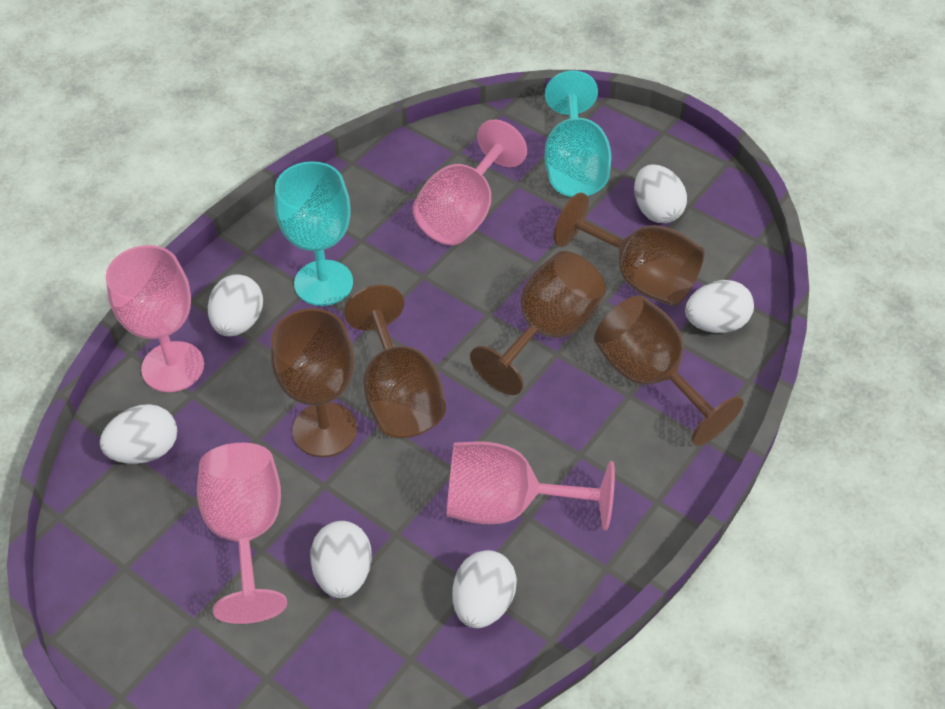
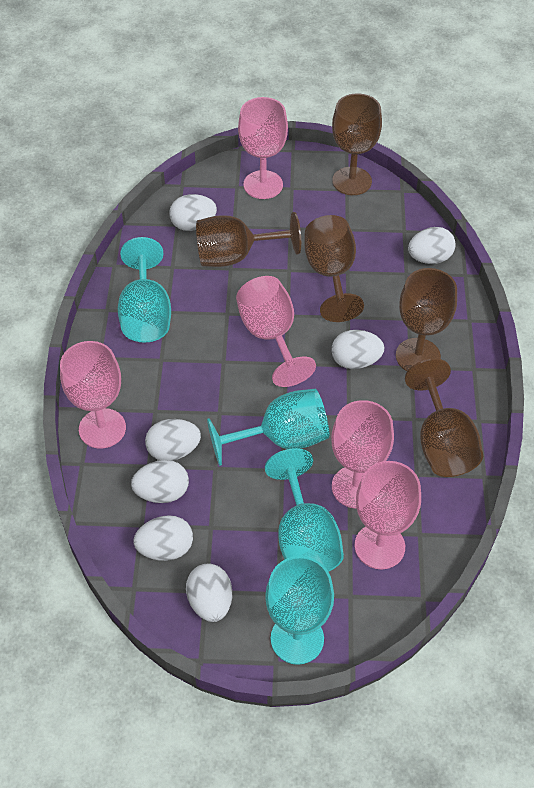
pink goblet: 4 -> 5
turquoise goblet: 2 -> 4
white egg: 6 -> 7

